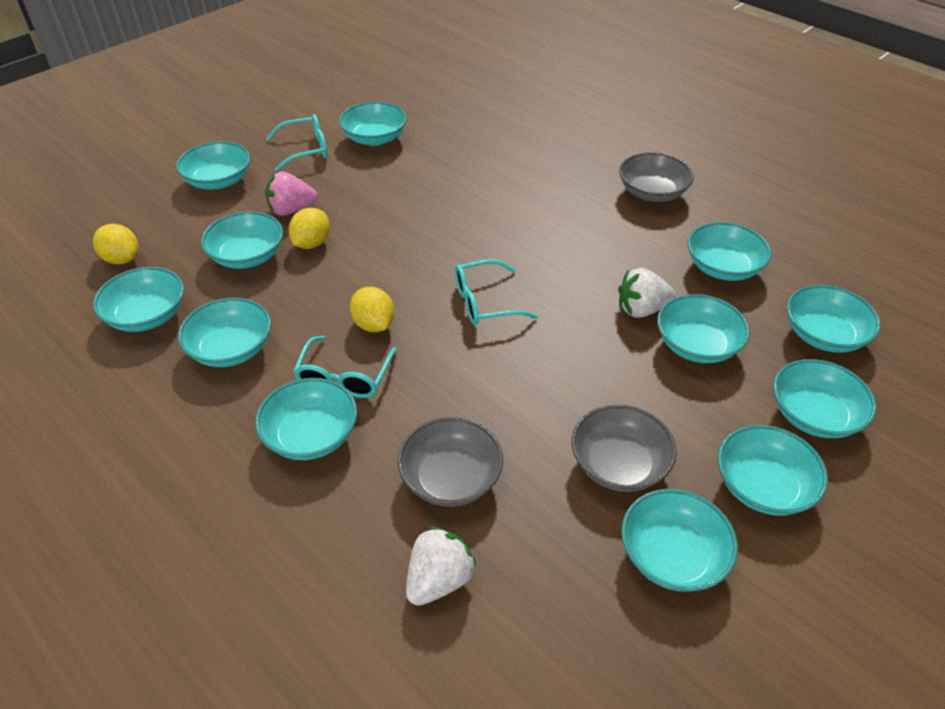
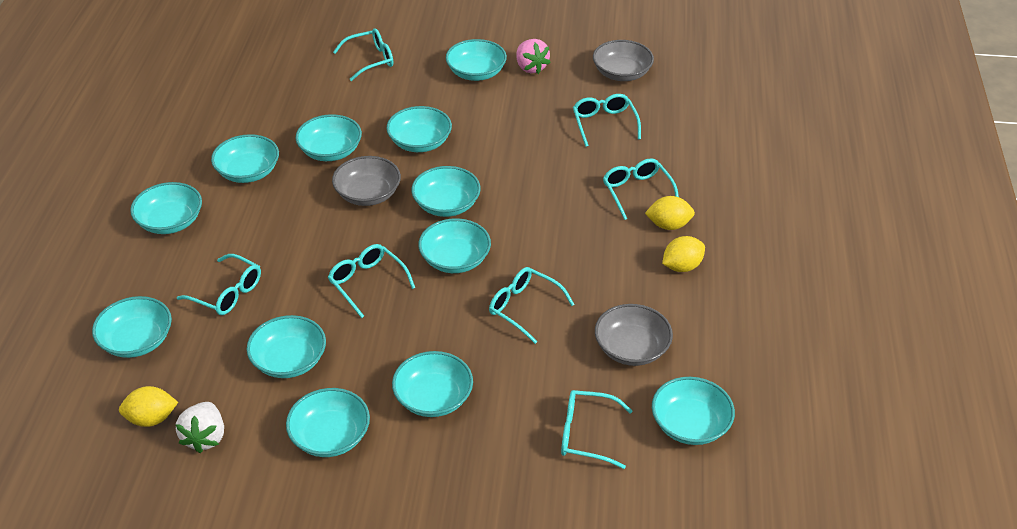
turquoise glasses: 3 -> 7
white strawberry: 2 -> 1

